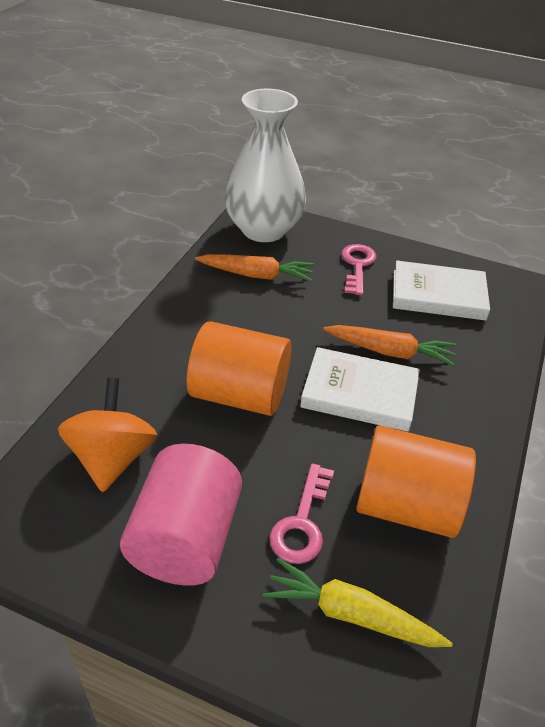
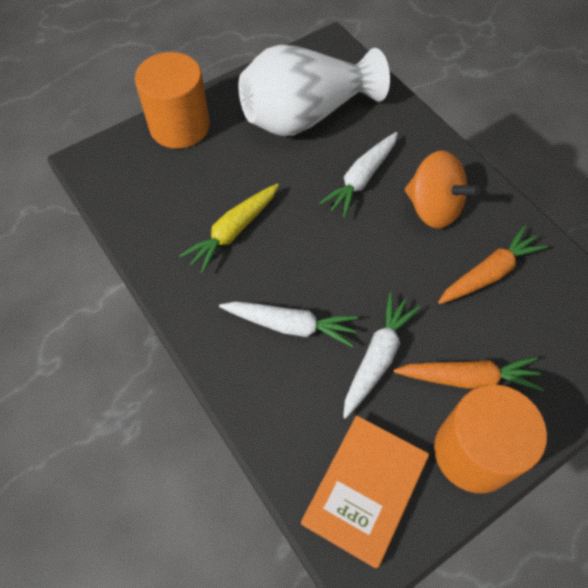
orange book: 0 -> 1
pink cylinder: 1 -> 0
pink key: 2 -> 0
white book: 2 -> 0
white carrot: 0 -> 3

